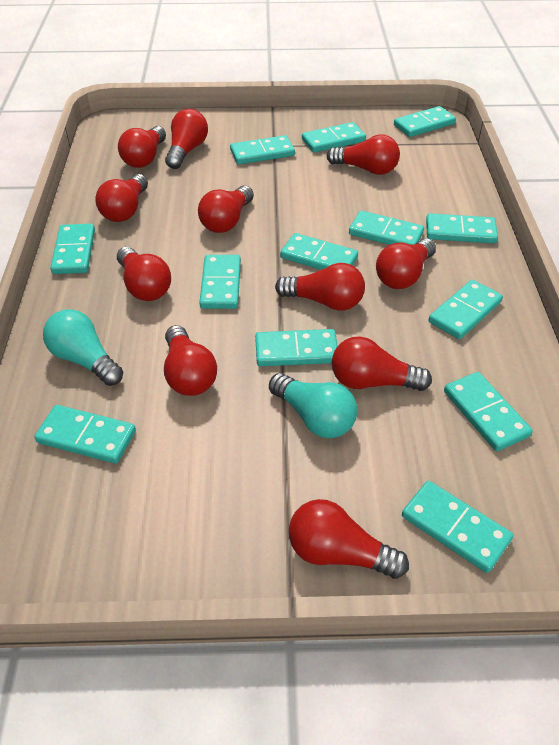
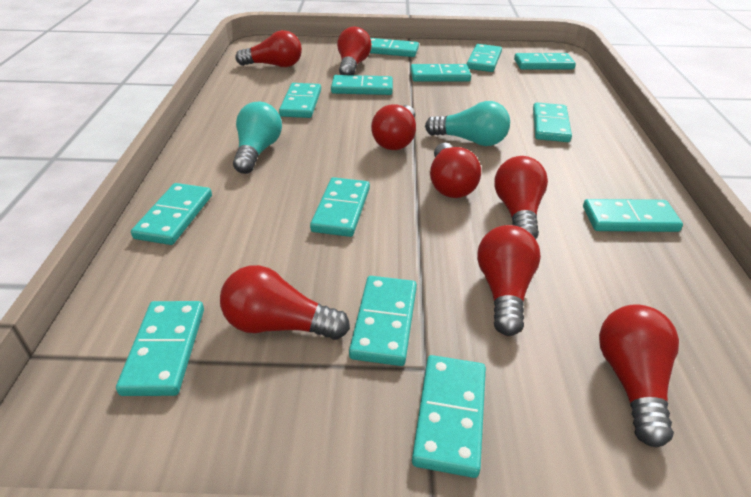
red light bulb: 11 -> 8

